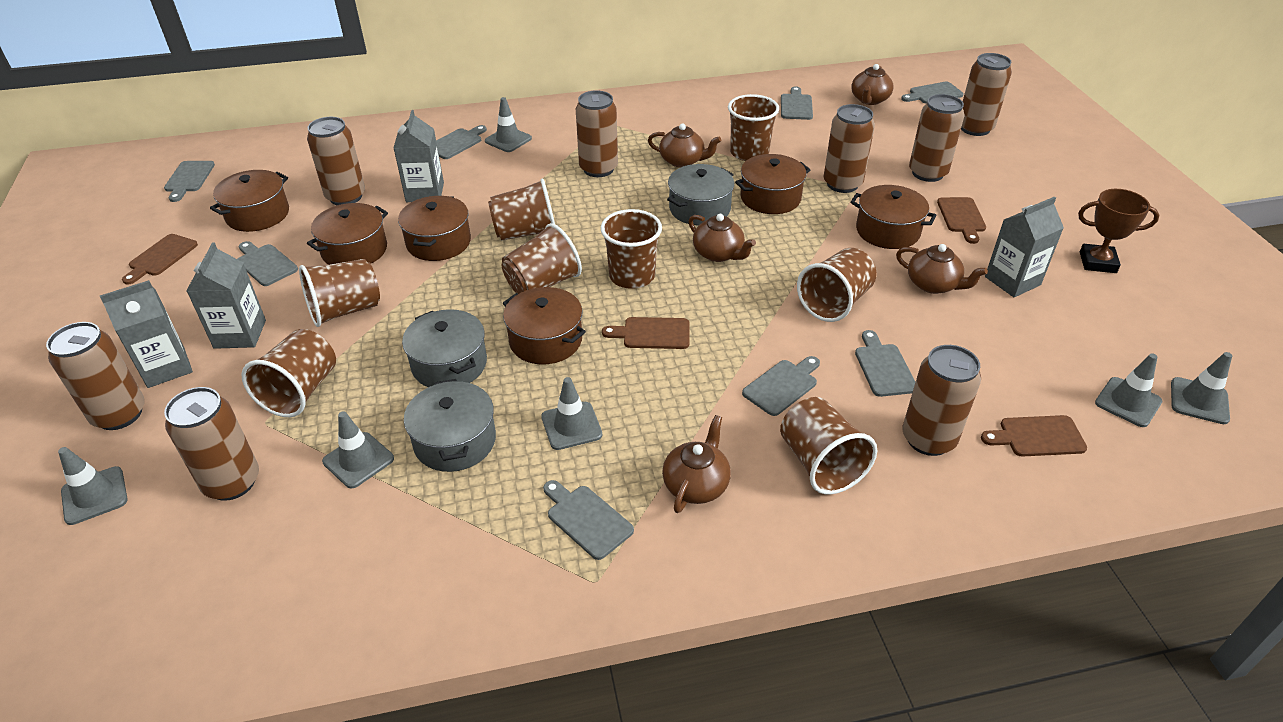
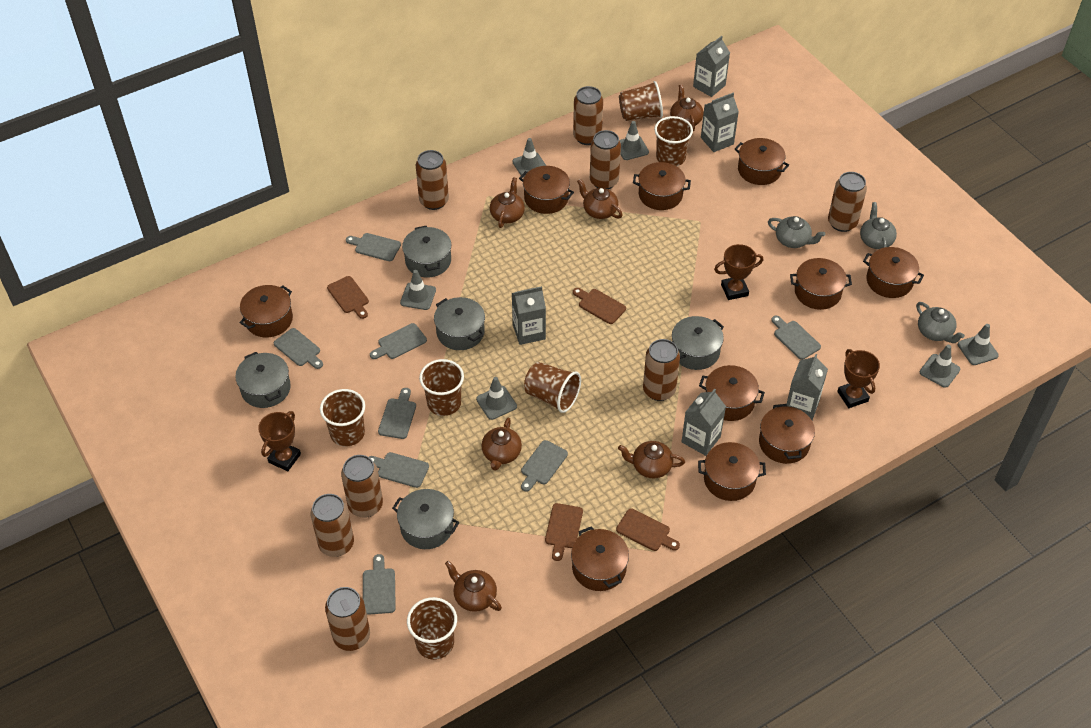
brown cup: 8 -> 6
brown pot: 6 -> 10
brown teapot: 5 -> 6
brown trophy: 1 -> 3
grey carton: 4 -> 5
grey pot: 3 -> 5
grey teapot: 0 -> 3

